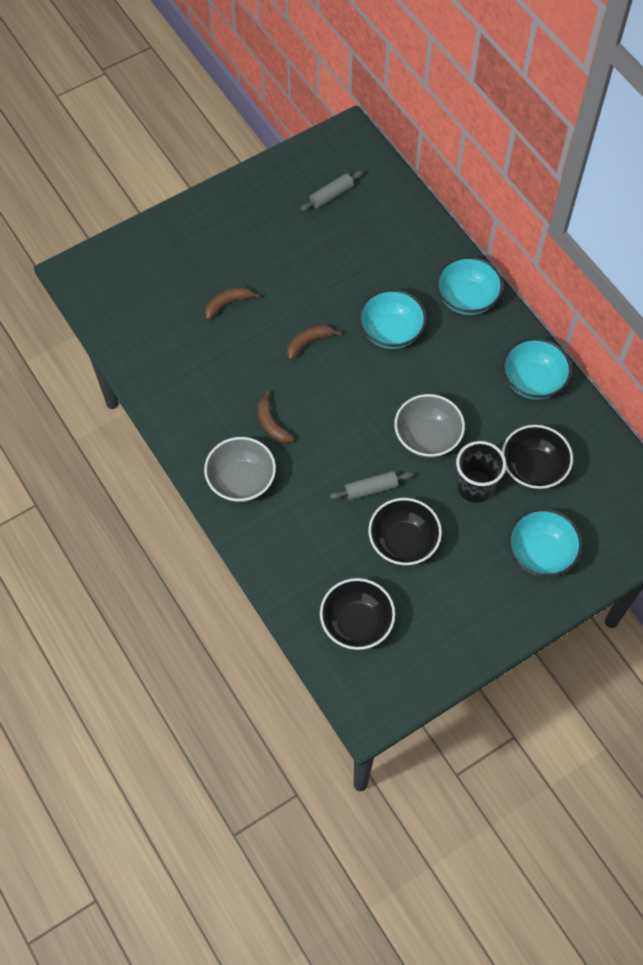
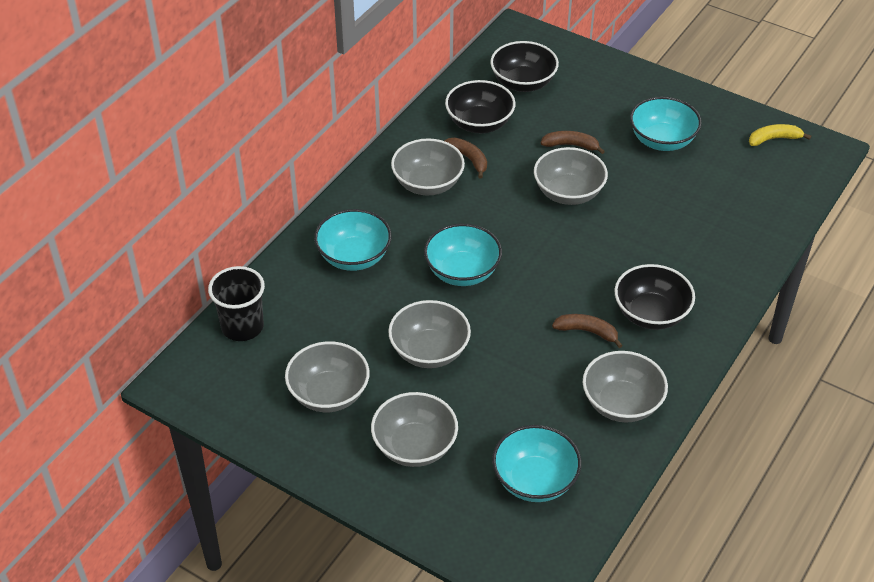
grey bowl: 2 -> 6
grey rolling pin: 2 -> 0
yellow banana: 0 -> 1

